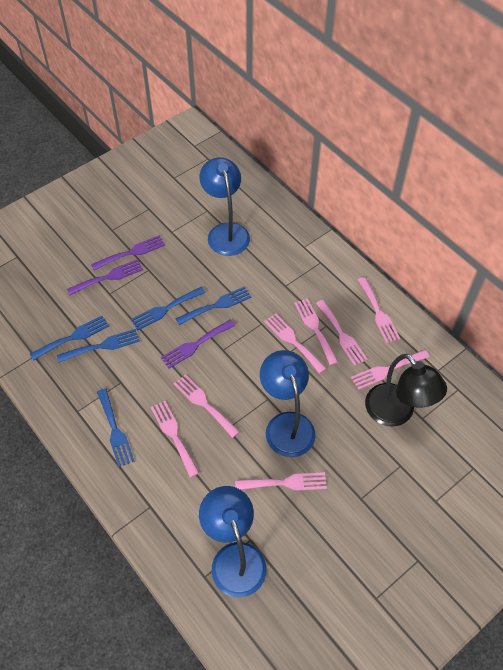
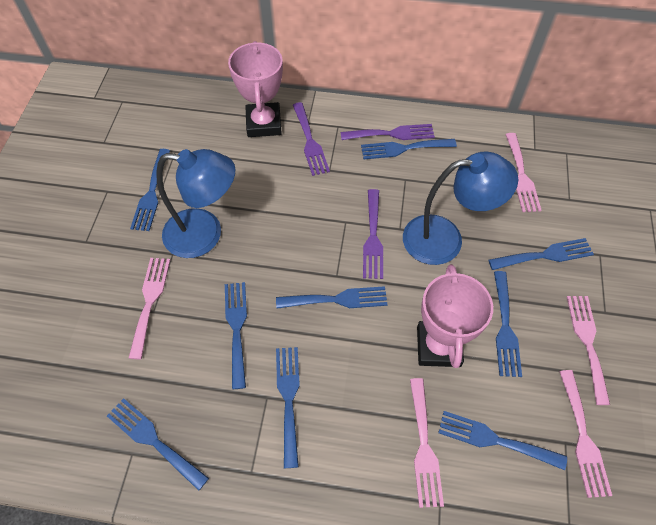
black lamp: 1 -> 0
blue fork: 5 -> 9
blue lamp: 3 -> 2
pink fork: 8 -> 5
pink trophy: 0 -> 2

